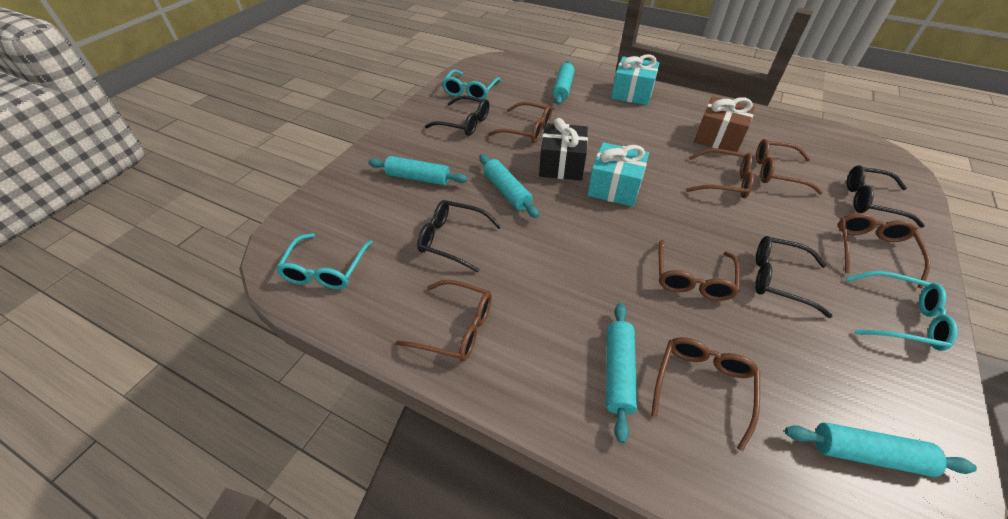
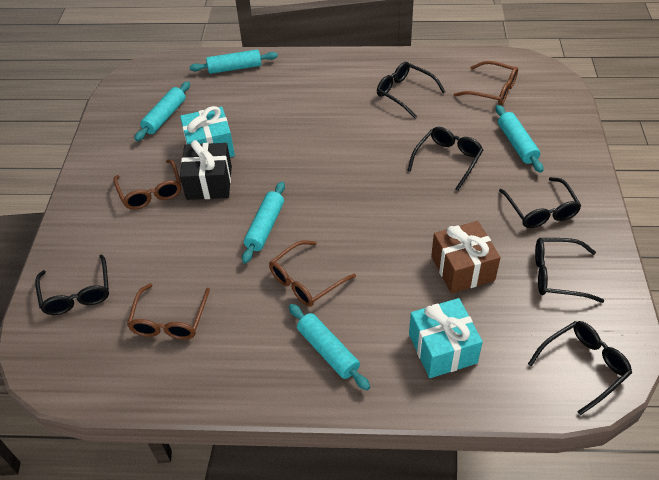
black glasses: 4 -> 6
brown glasses: 7 -> 4
turquoise glasses: 3 -> 0

